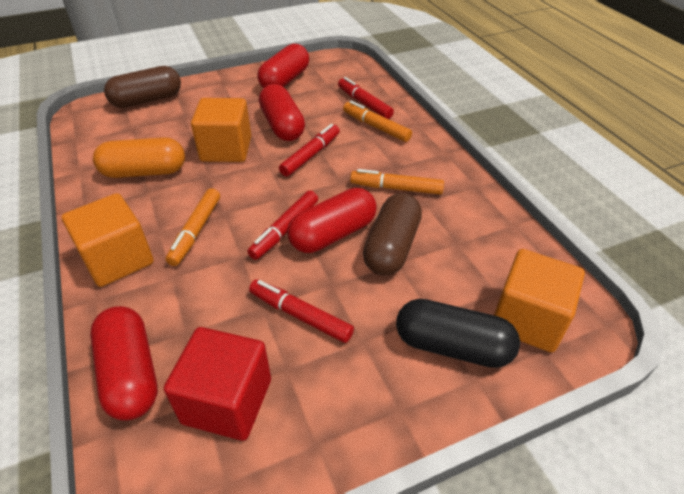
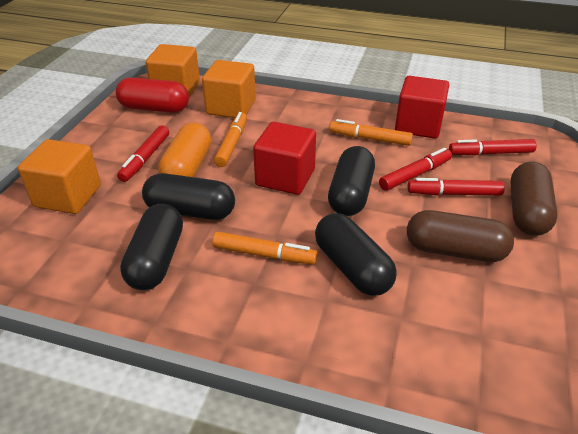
black capsule: 1 -> 4
red capsule: 4 -> 1
red cube: 1 -> 2

